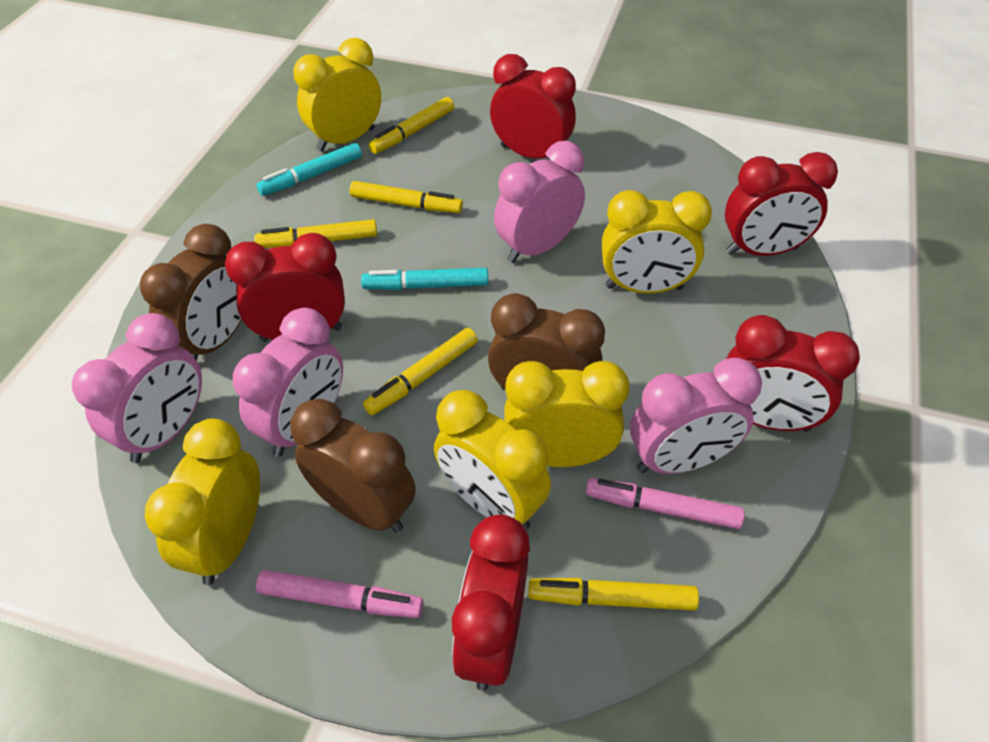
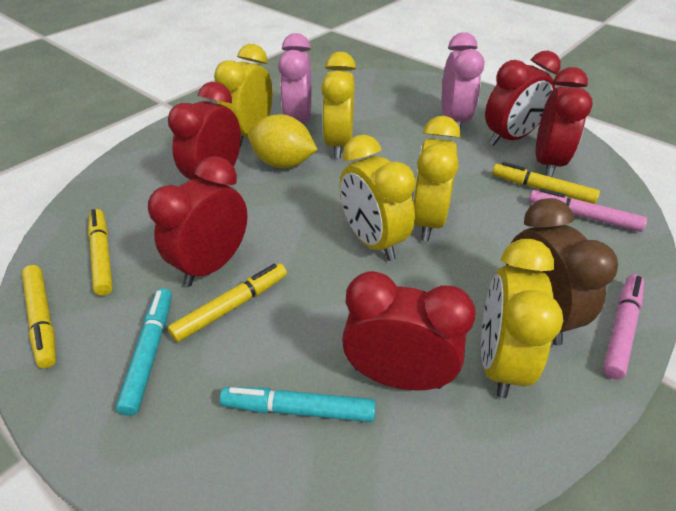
brown clock: 3 -> 1
pink clock: 4 -> 2
yellow lemon: 0 -> 1
yellow marker: 5 -> 4

